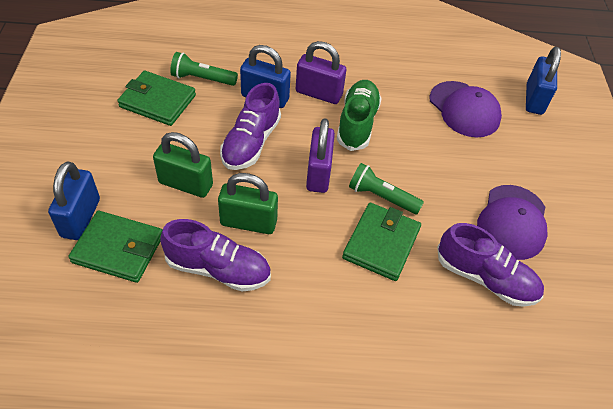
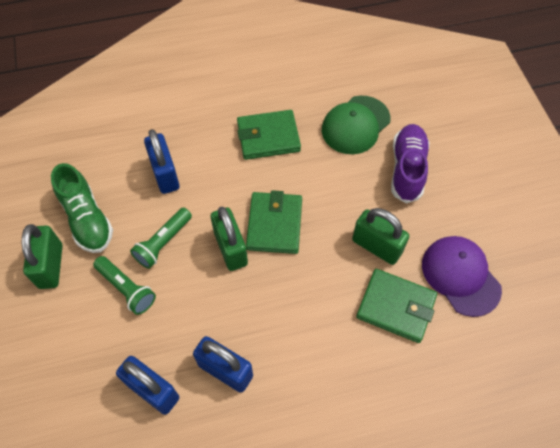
green cap: 0 -> 1
green padlock: 2 -> 3
purple cap: 2 -> 1
purple padlock: 2 -> 0
purple shoe: 3 -> 1

